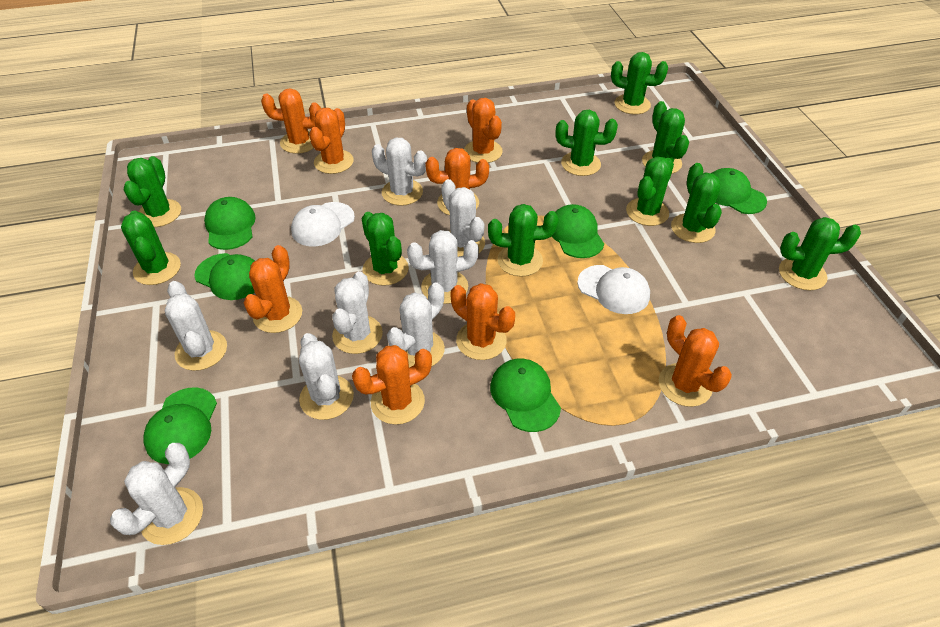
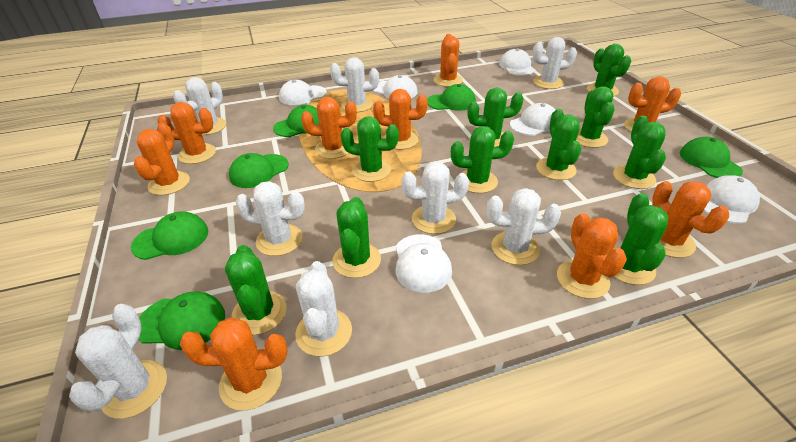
orange cactus: 8 -> 9
white cap: 2 -> 6

